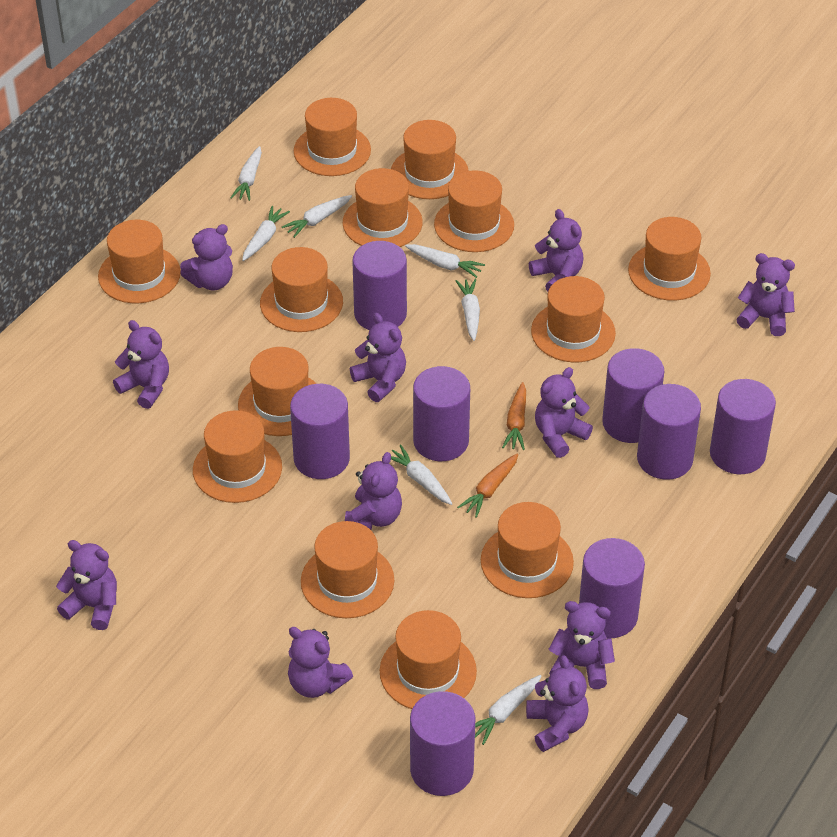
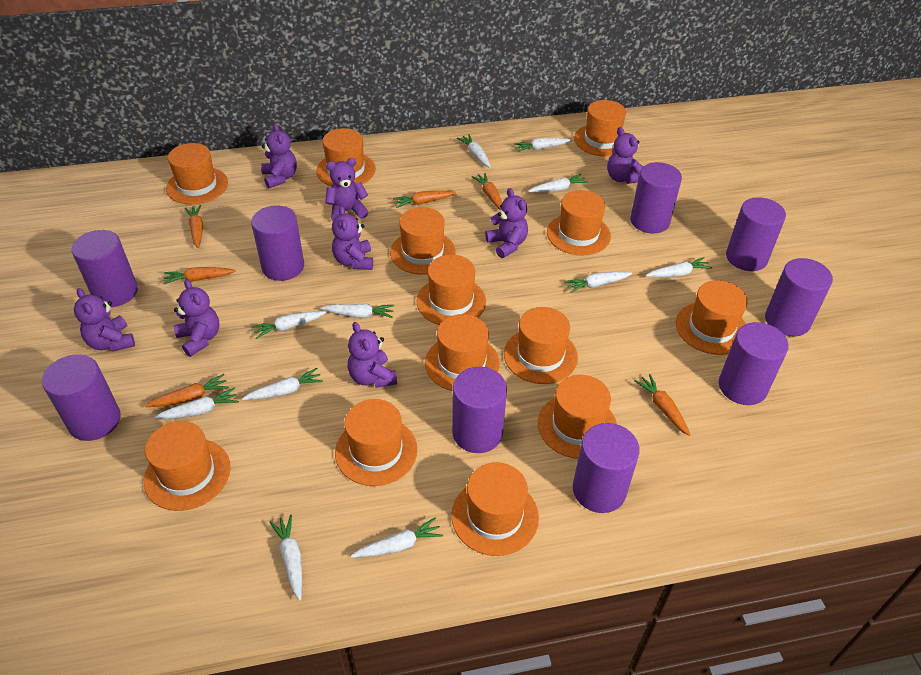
orange carrot: 2 -> 6
purple cylinder: 8 -> 9
purple teddy bear: 11 -> 8
white carrot: 7 -> 11

